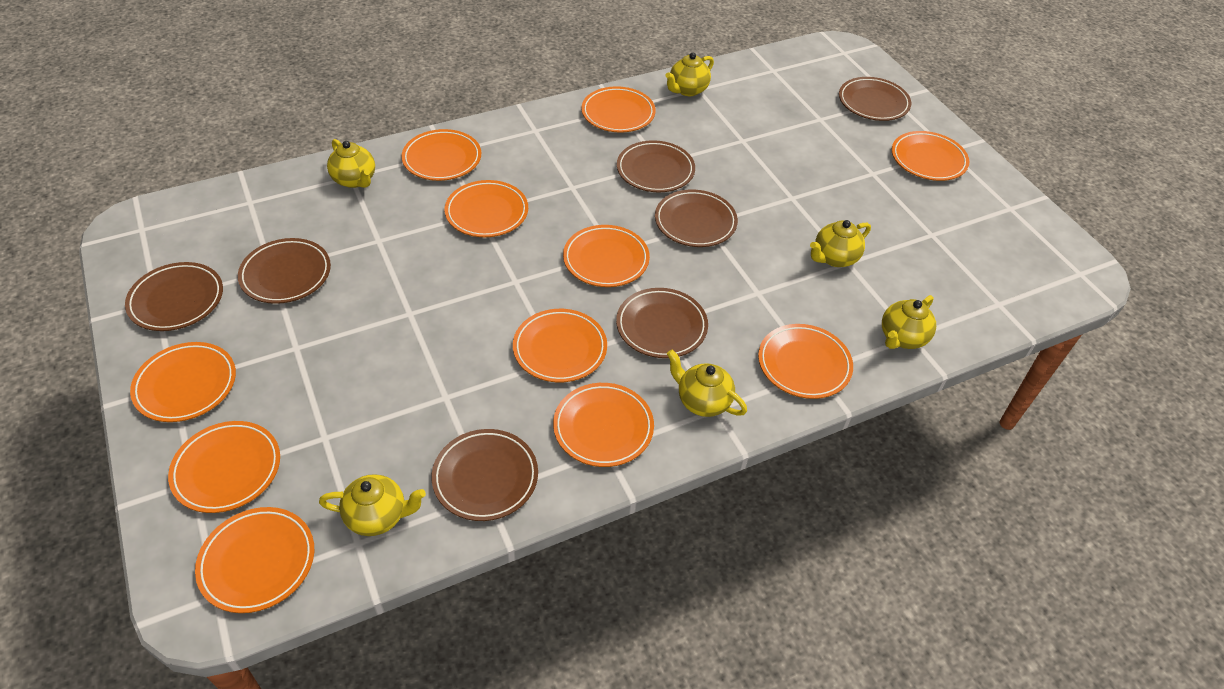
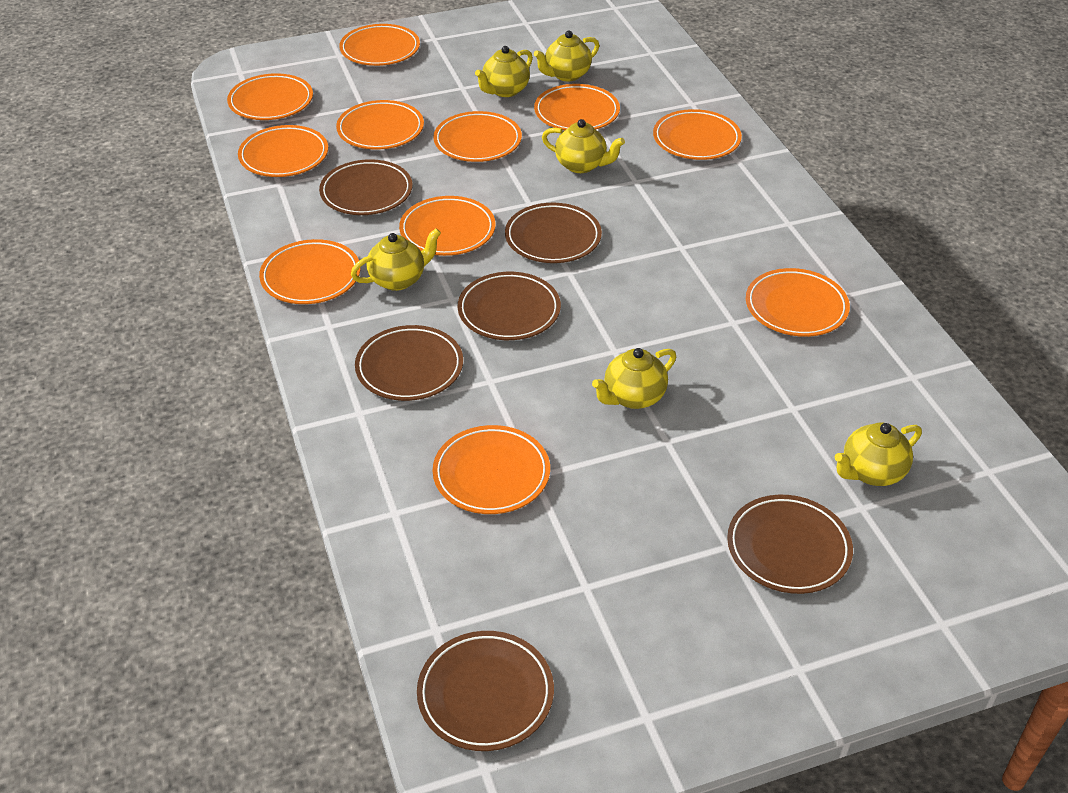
brown plate: 7 -> 6

